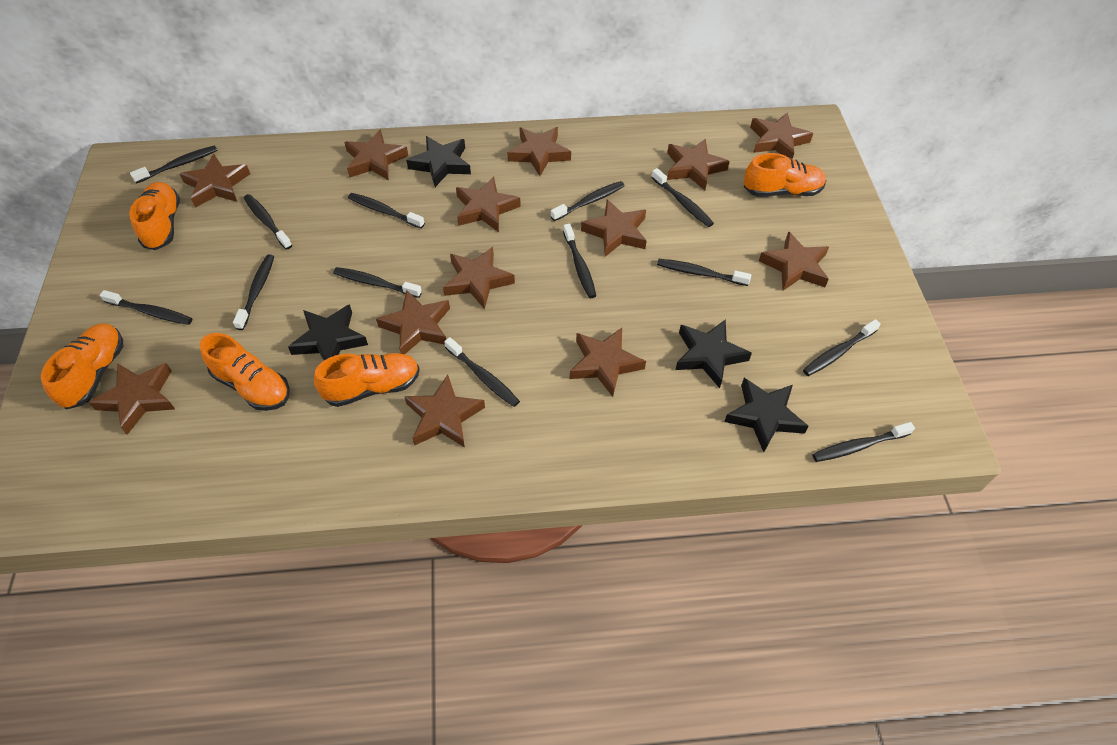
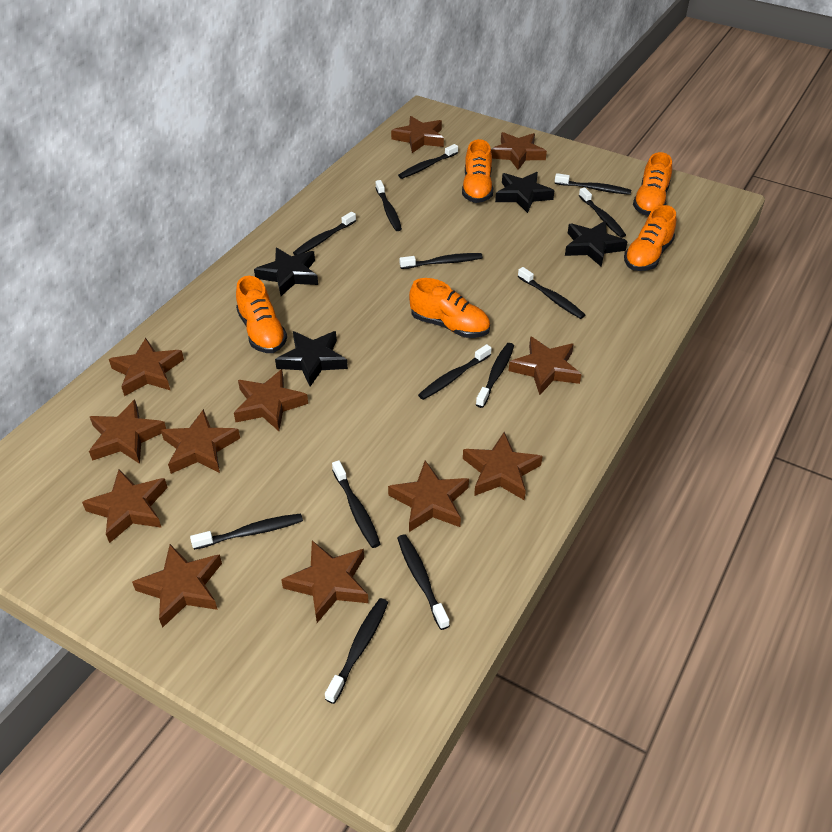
brown star: 13 -> 12

